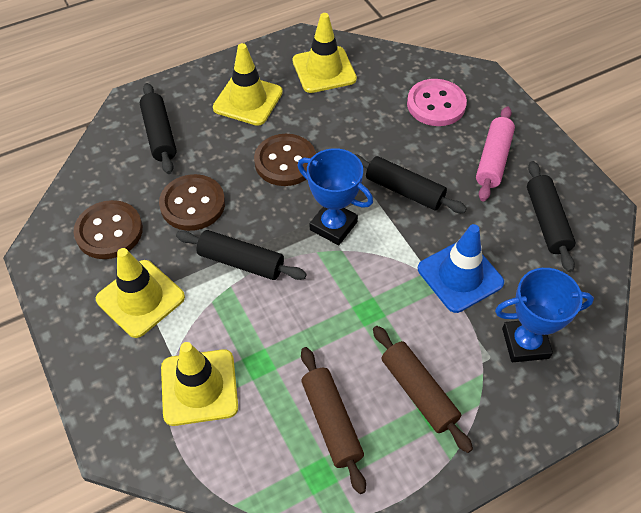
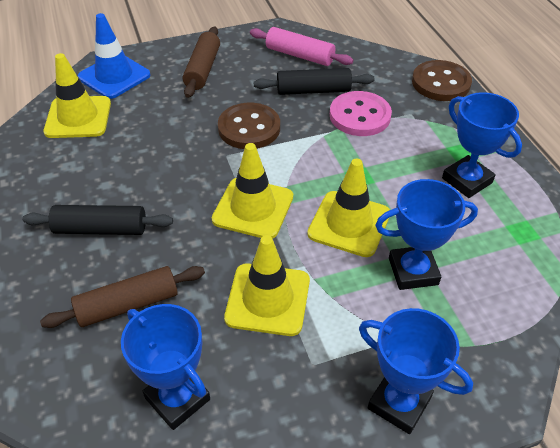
black rolling pin: 4 -> 2
blue trophy: 2 -> 4
brown button: 3 -> 2

